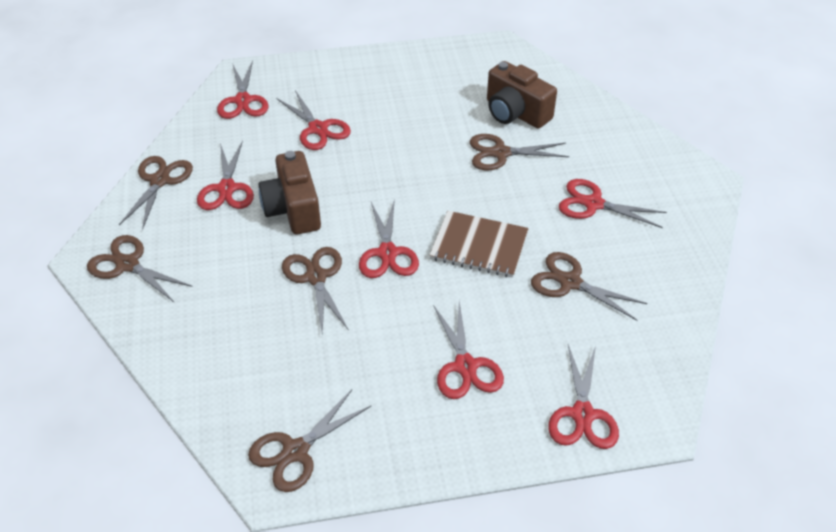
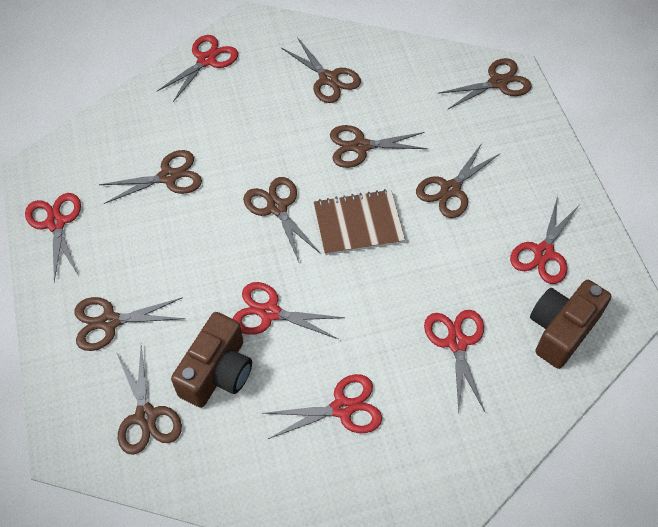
brown scissors: 6 -> 8
red scissors: 7 -> 6

